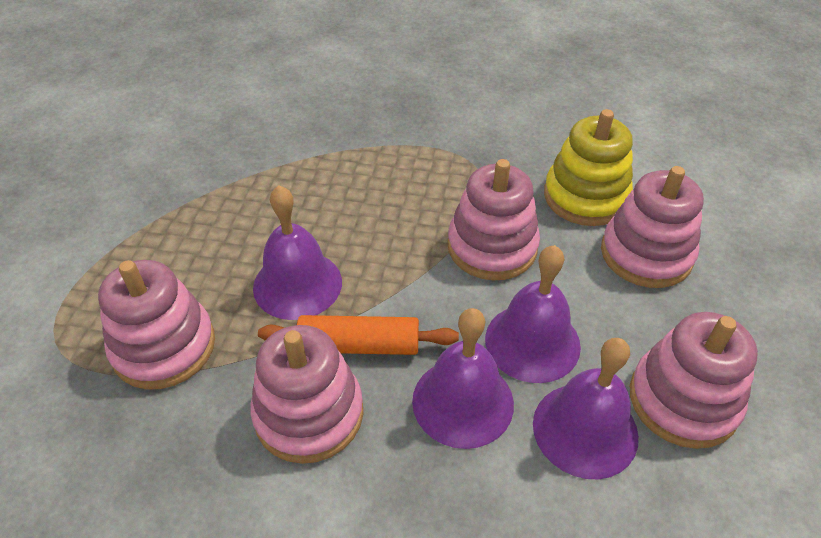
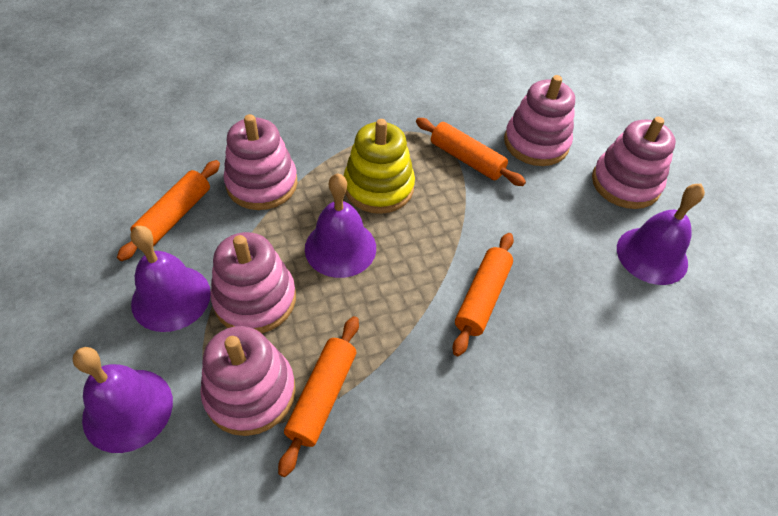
orange rolling pin: 1 -> 4

